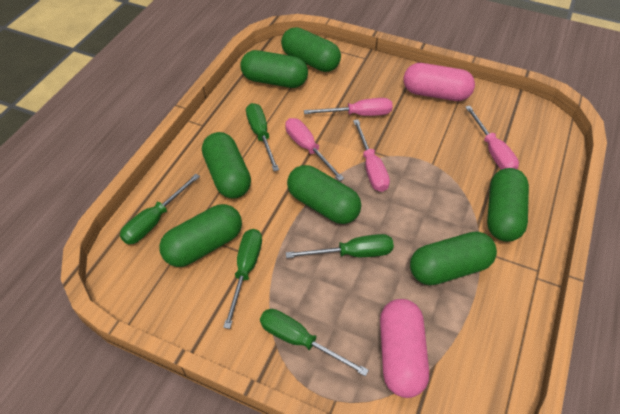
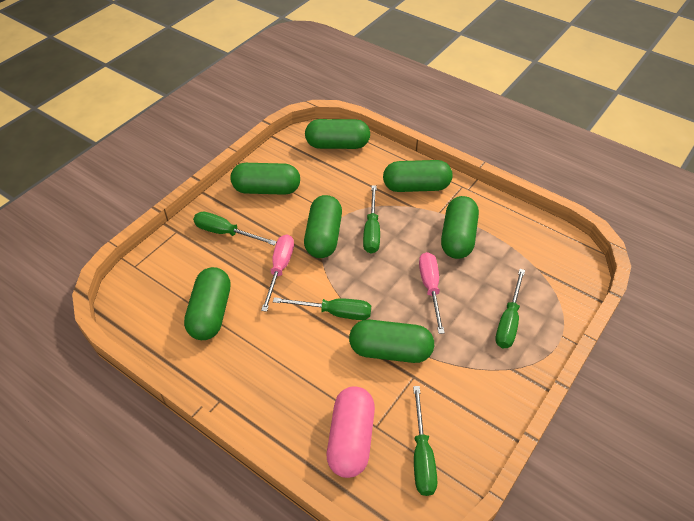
pink capsule: 2 -> 1
pink screwdriver: 4 -> 2

